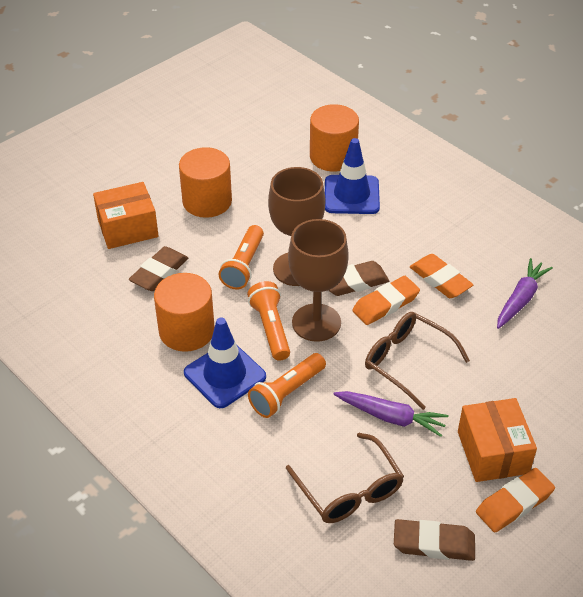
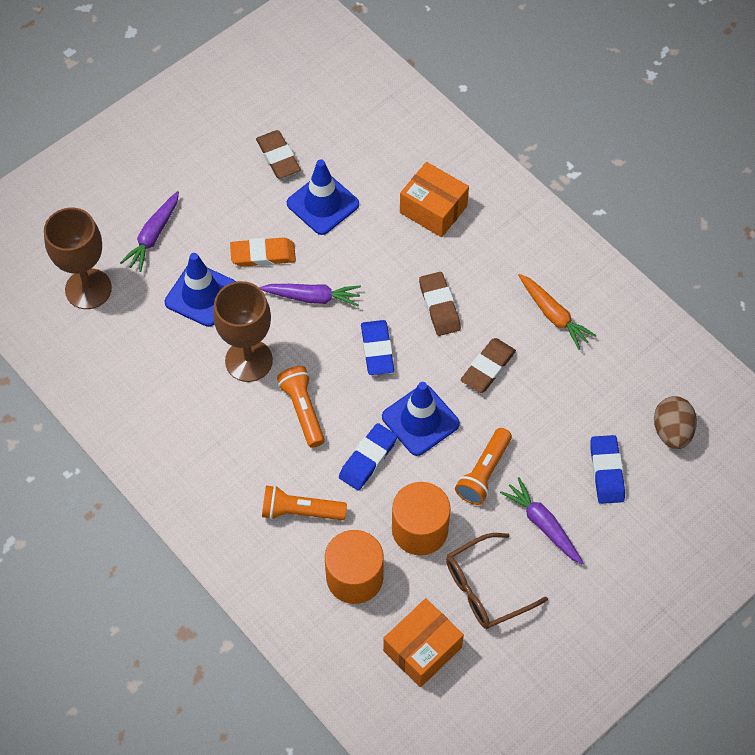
blue eraser: 0 -> 3
blue traffic cone: 2 -> 3
brown egg: 0 -> 1
brown glasses: 2 -> 1
orange carrot: 0 -> 1
orange cylinder: 3 -> 2
orange eraser: 3 -> 1
purple carrot: 2 -> 3

